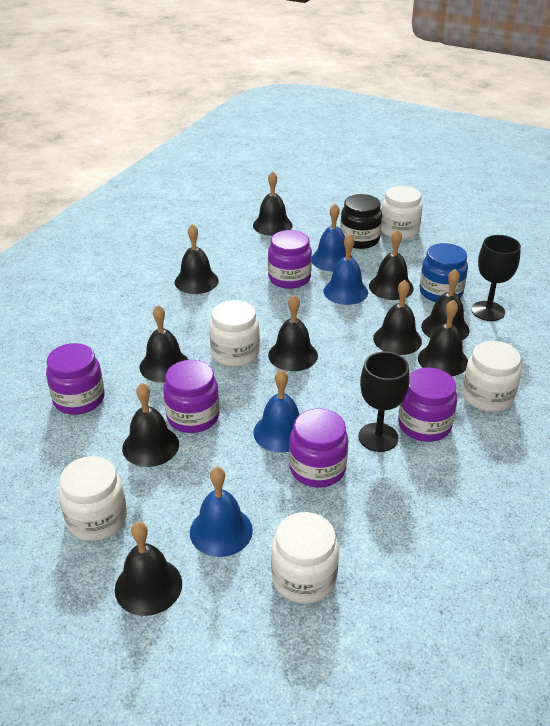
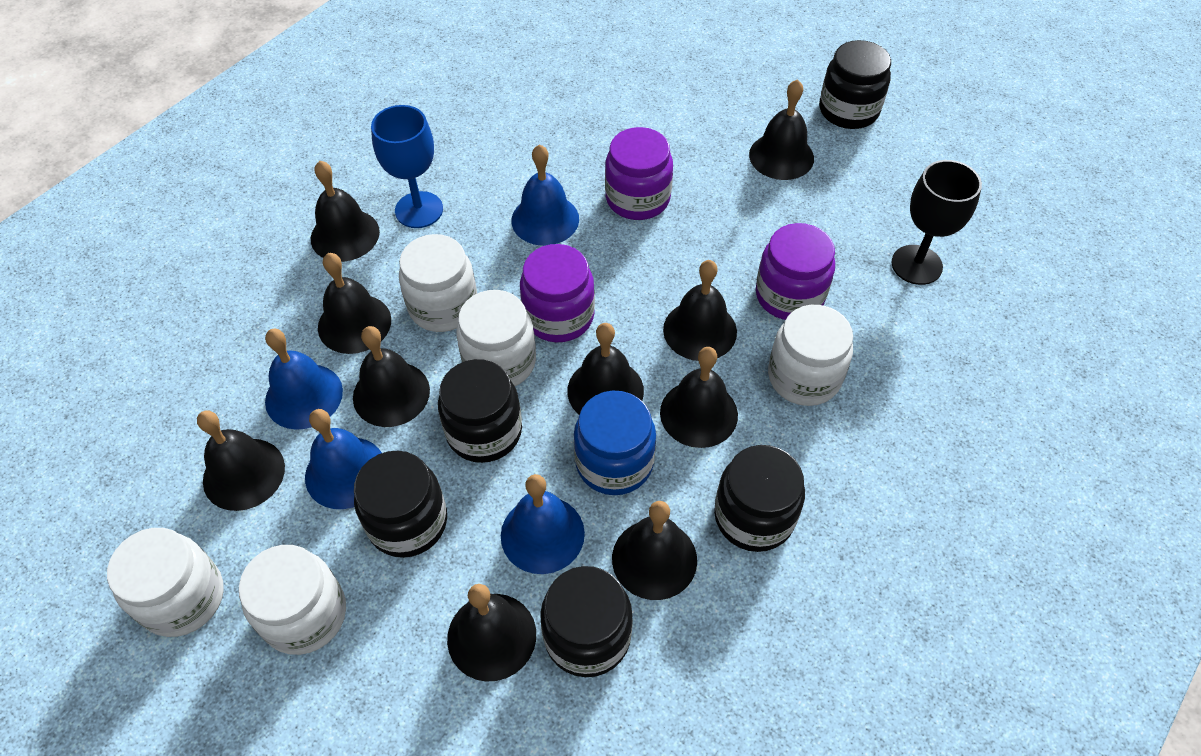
black goblet: 2 -> 1
black jar: 1 -> 5
blue goblet: 0 -> 1
purple jar: 5 -> 3

